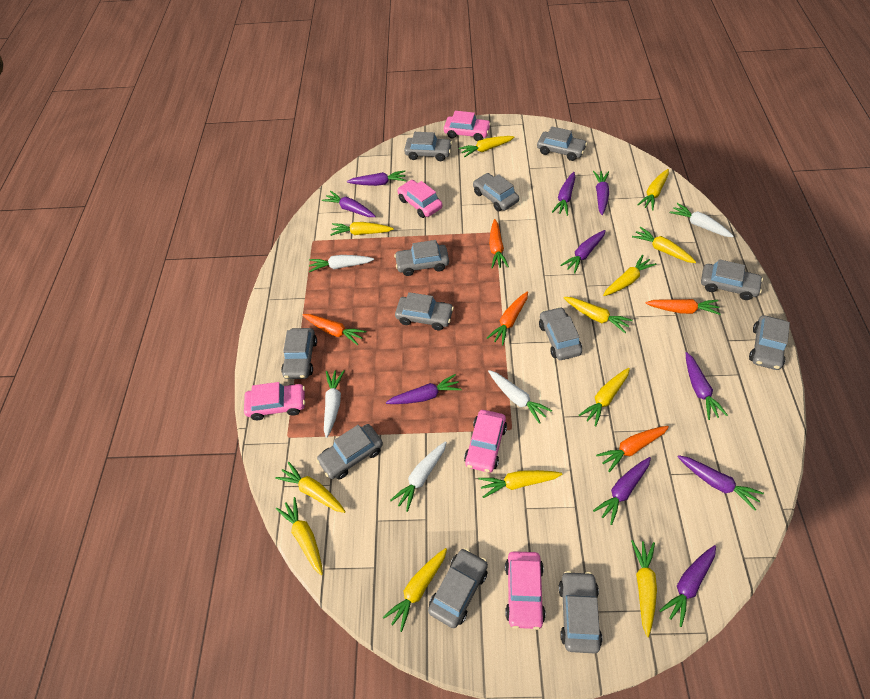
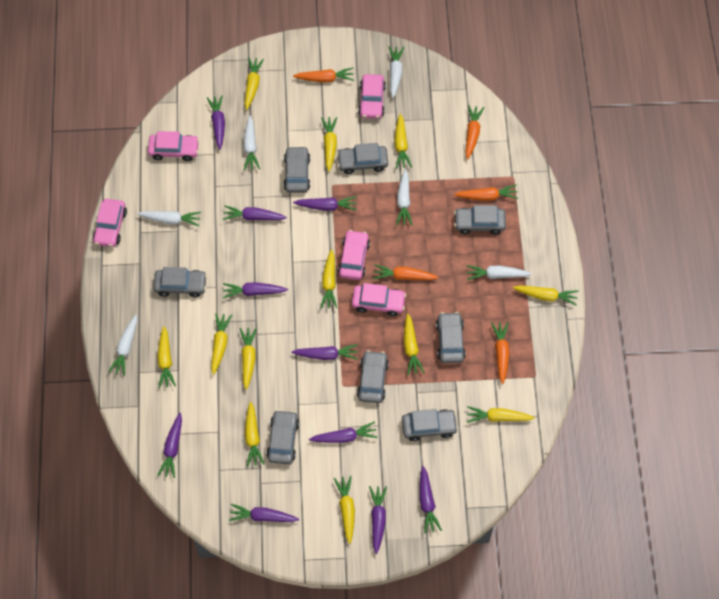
grey car: 12 -> 8
white carrot: 5 -> 6

